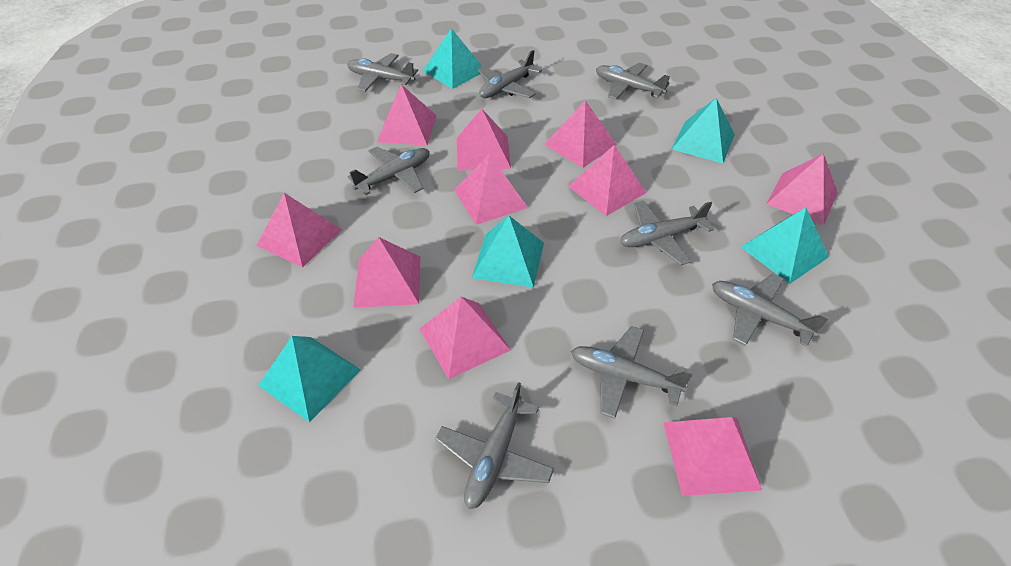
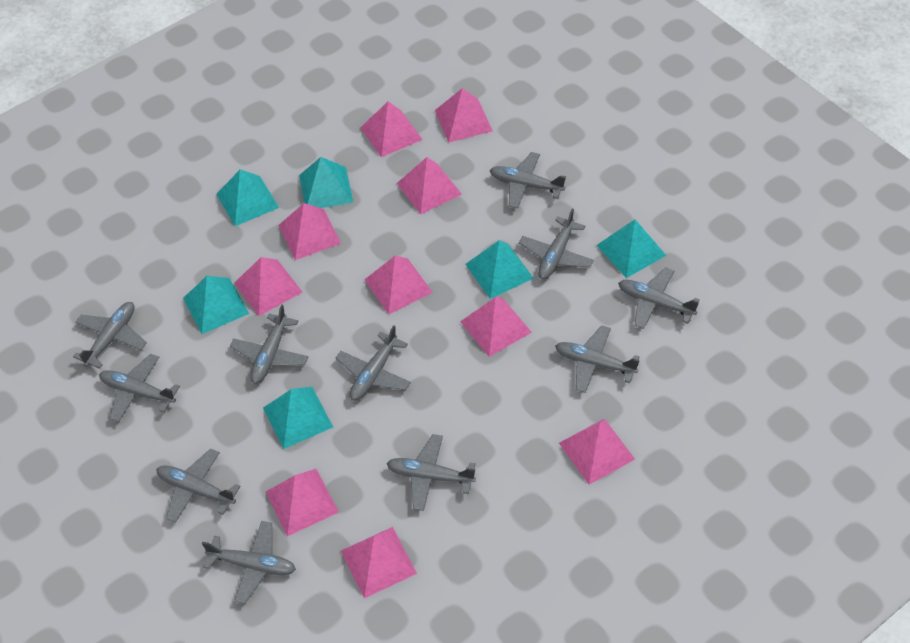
grey plane: 8 -> 11
turquoise pyramid: 5 -> 6

